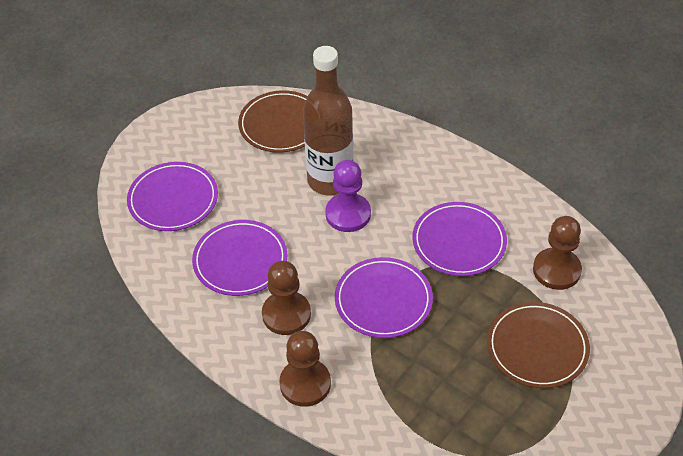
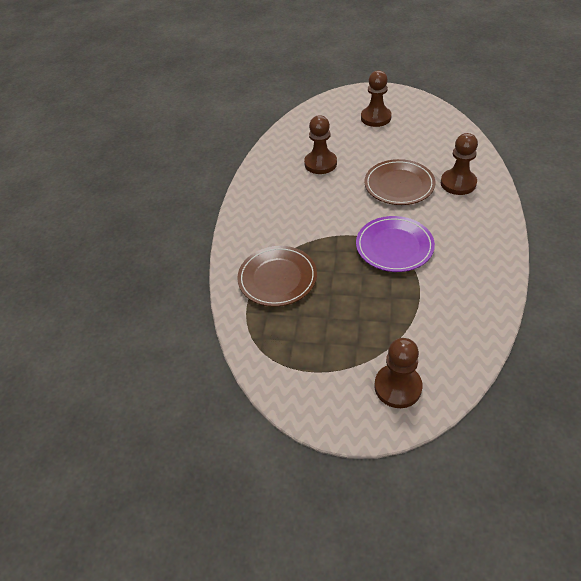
brown bottle: 1 -> 0
brown pawn: 3 -> 4
purple pawn: 1 -> 0
purple plate: 4 -> 1

